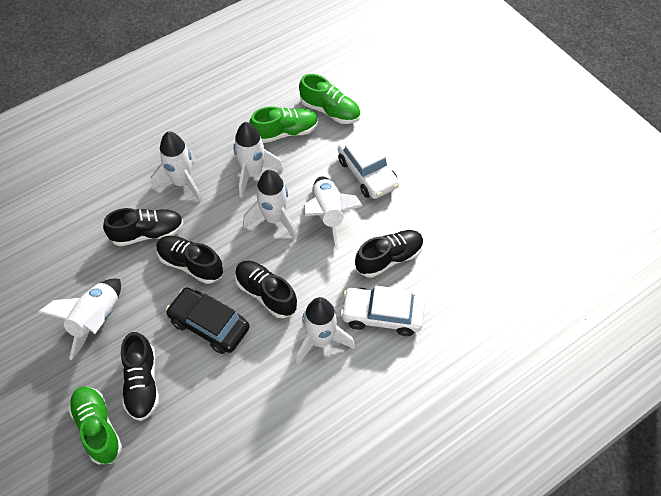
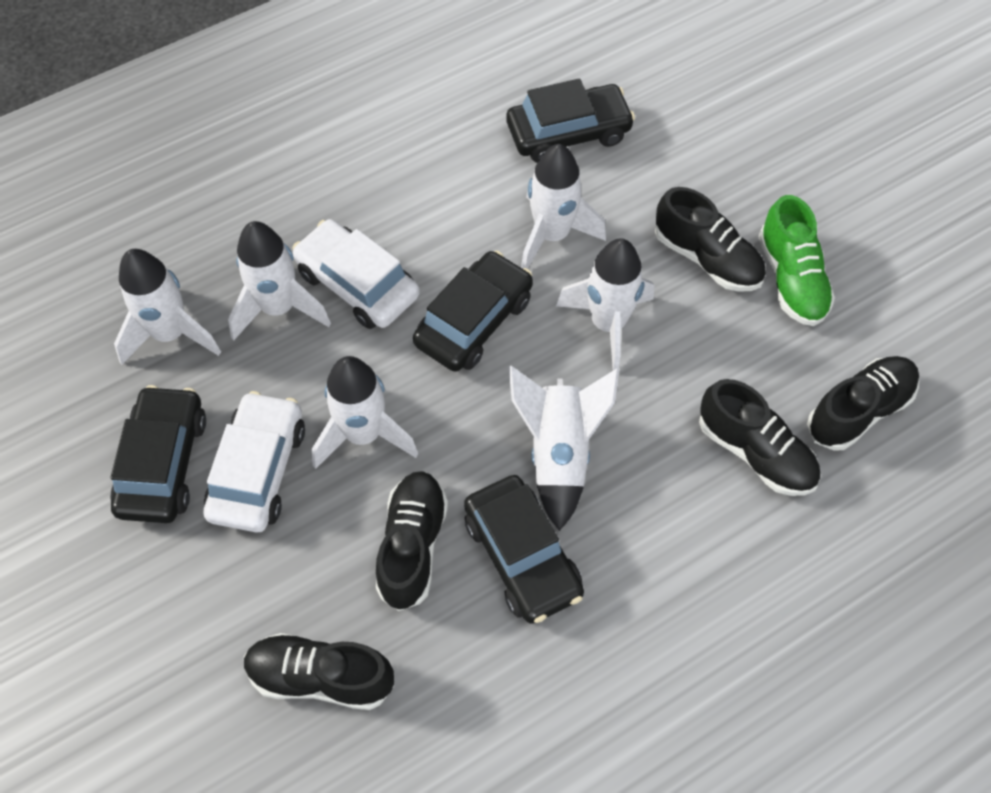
black car: 1 -> 4
green shoe: 3 -> 1

